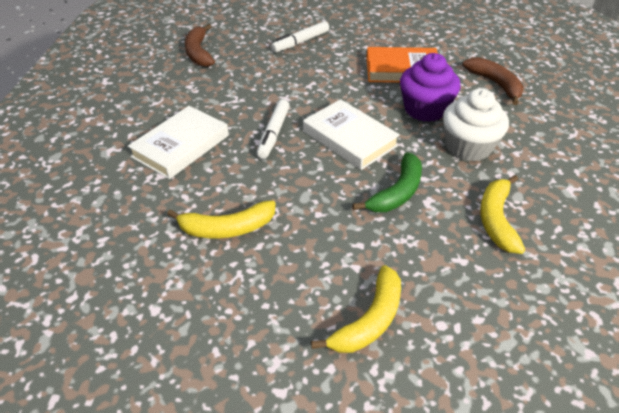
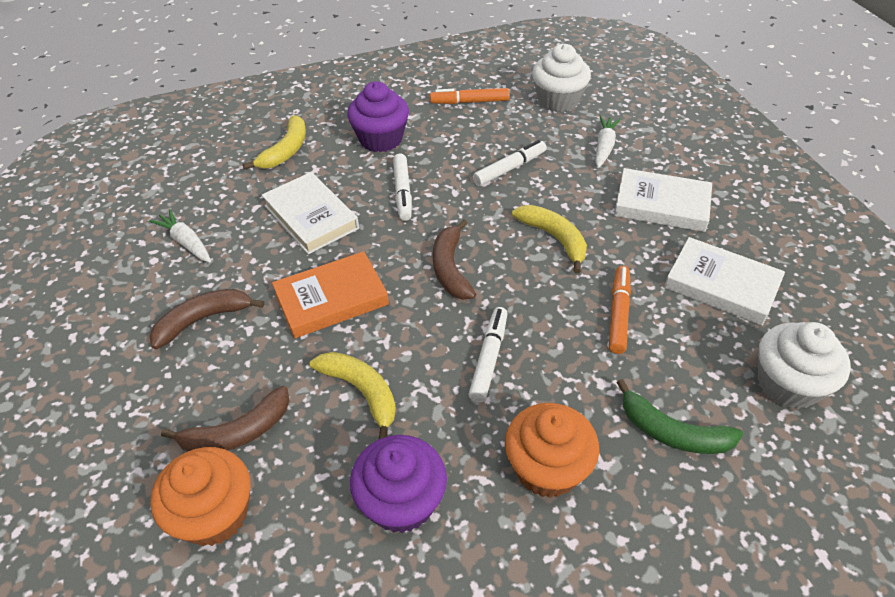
brown banana: 2 -> 3
orange cupcake: 0 -> 2
orange marker: 0 -> 2
purple cupcake: 1 -> 2
white book: 2 -> 3
white carrot: 0 -> 2
white cupcake: 1 -> 2
white marker: 2 -> 3

